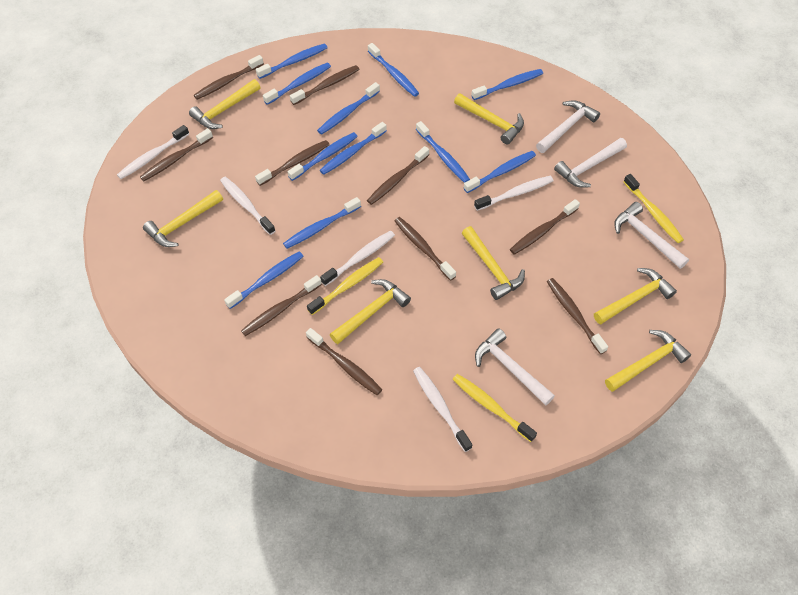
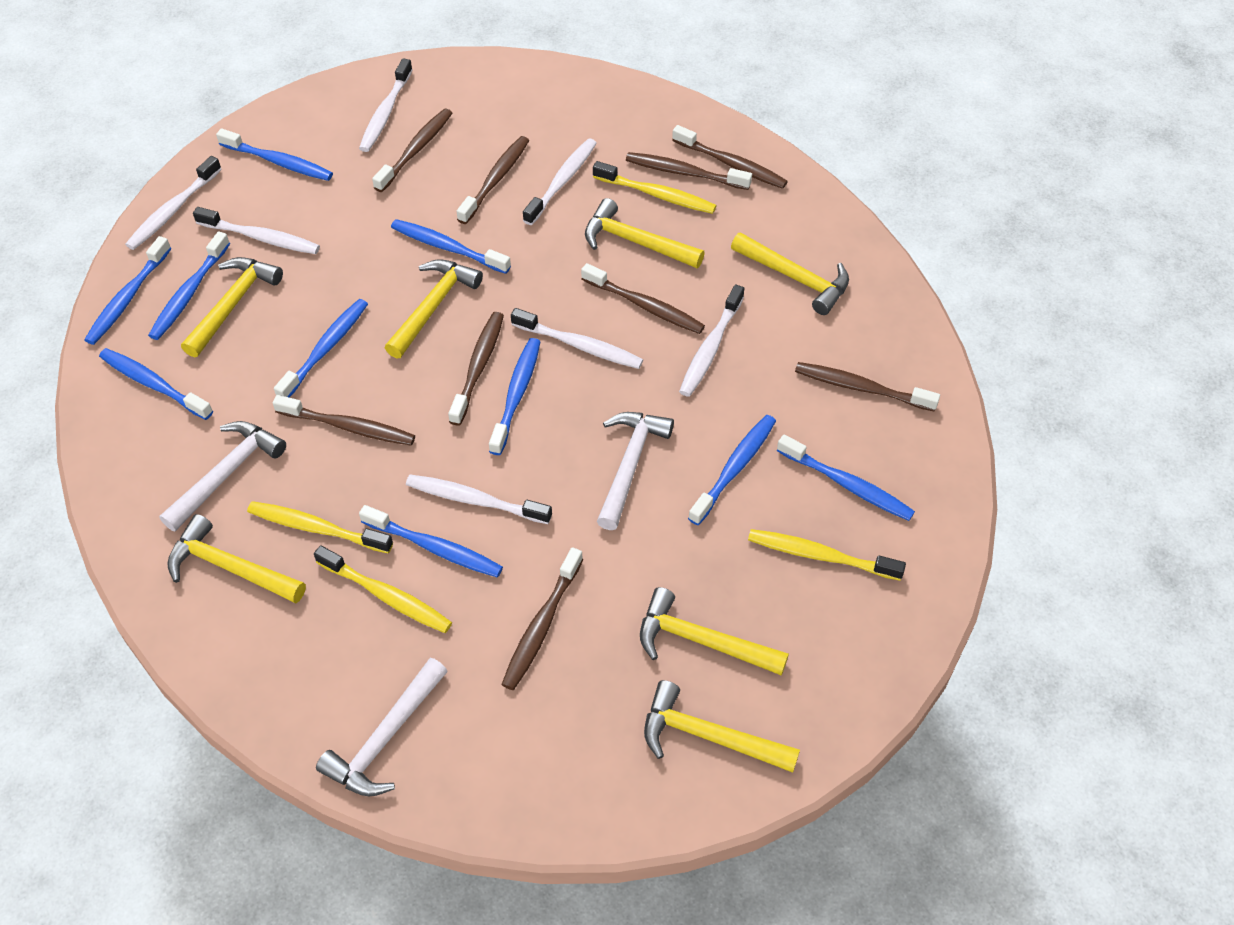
blue toothbrush: 11 -> 10
brown toothbrush: 10 -> 9
white hammer: 4 -> 3
white toothbrush: 5 -> 7
yellow toothbrush: 3 -> 4

